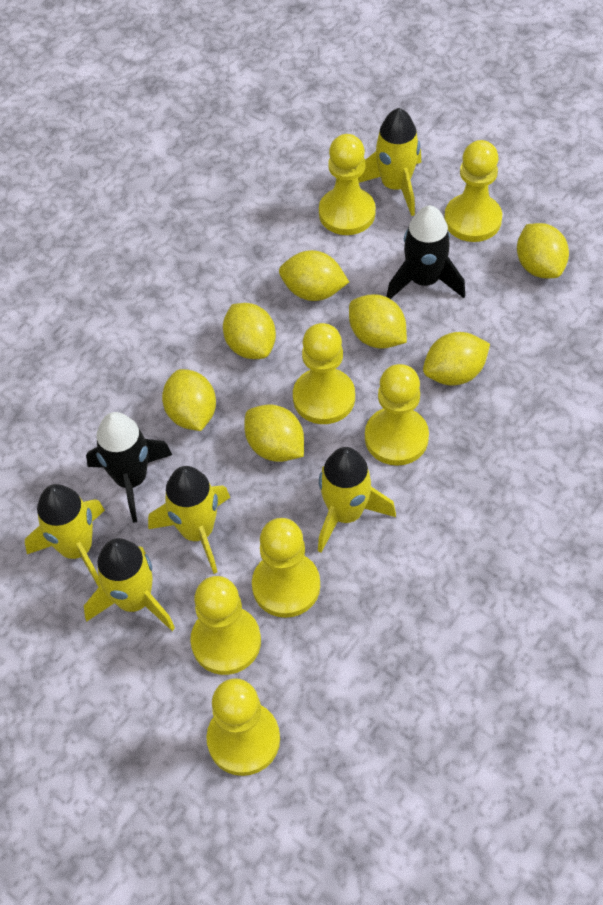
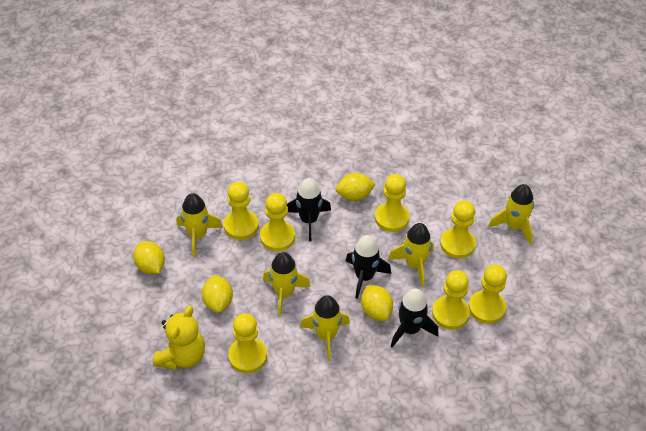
black rocket: 2 -> 3
yellow lemon: 7 -> 4
yellow teddy bear: 0 -> 1

